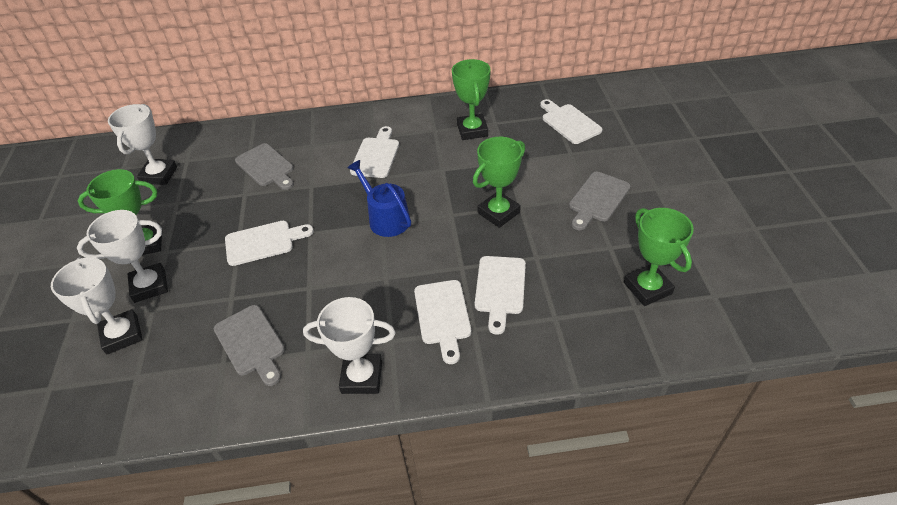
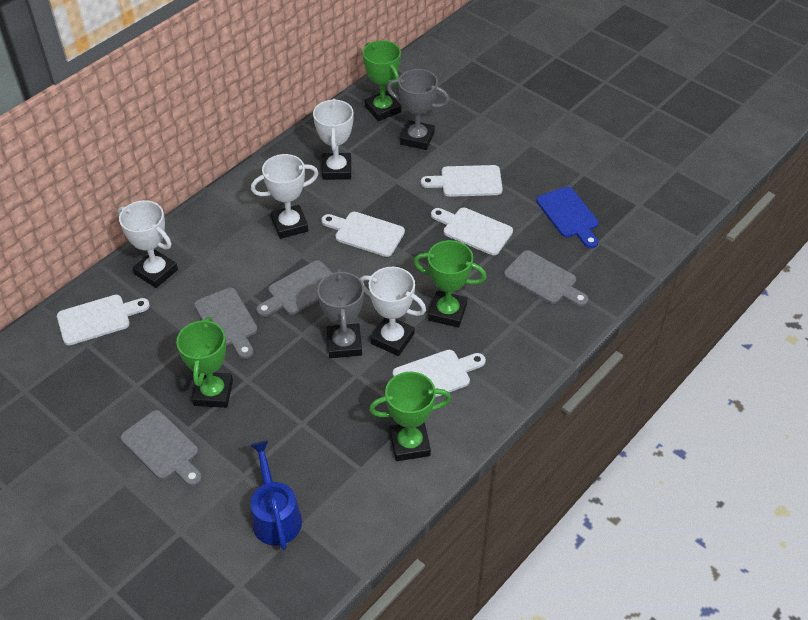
blue cutting board: 0 -> 1
grey cutting board: 3 -> 4
grey trophy: 0 -> 2

